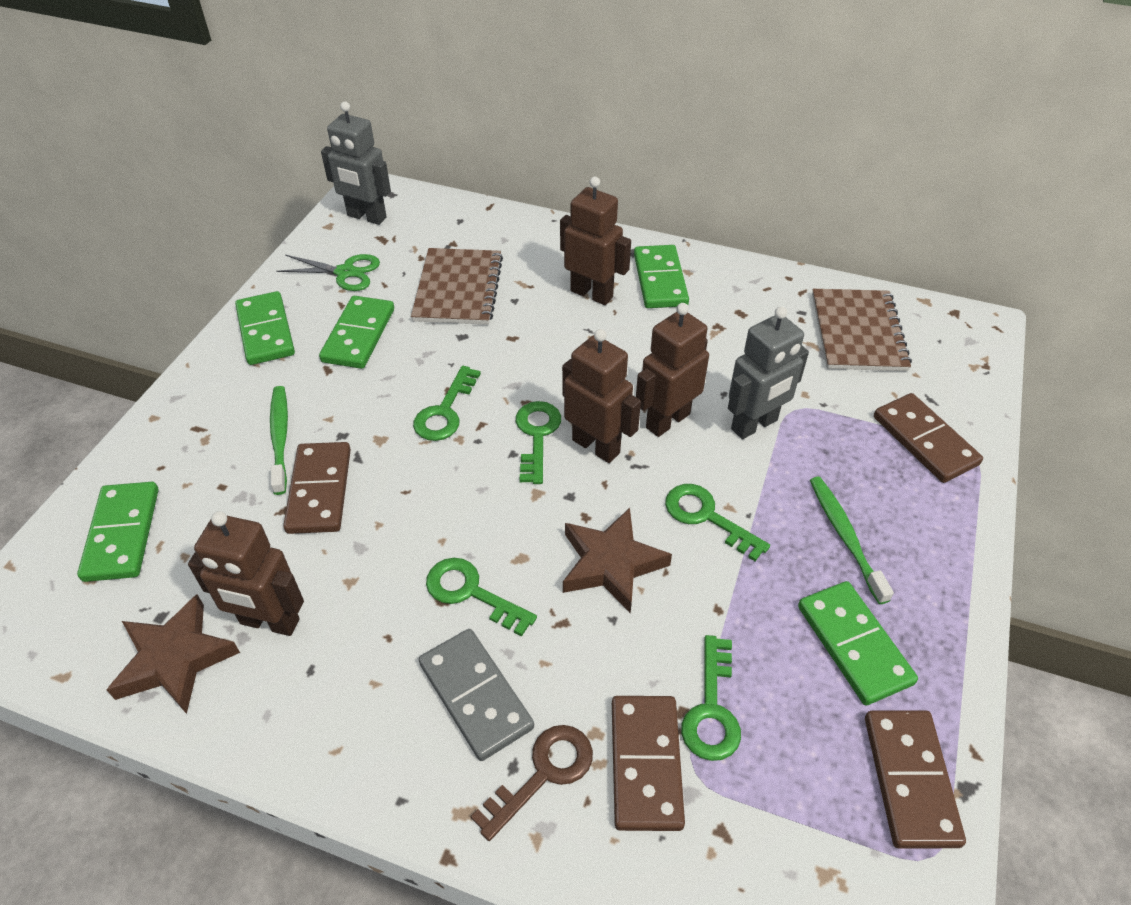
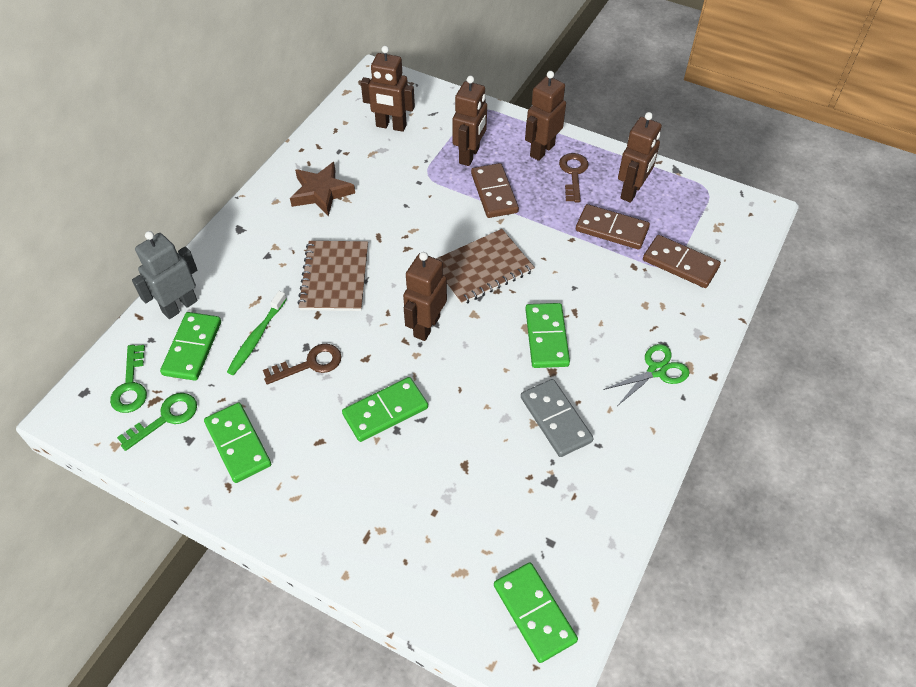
brown domino: 4 -> 3
brown key: 1 -> 2
brown robot: 4 -> 5
brown star: 2 -> 1
green key: 5 -> 2
green toothbrush: 2 -> 1
grey robot: 2 -> 1

